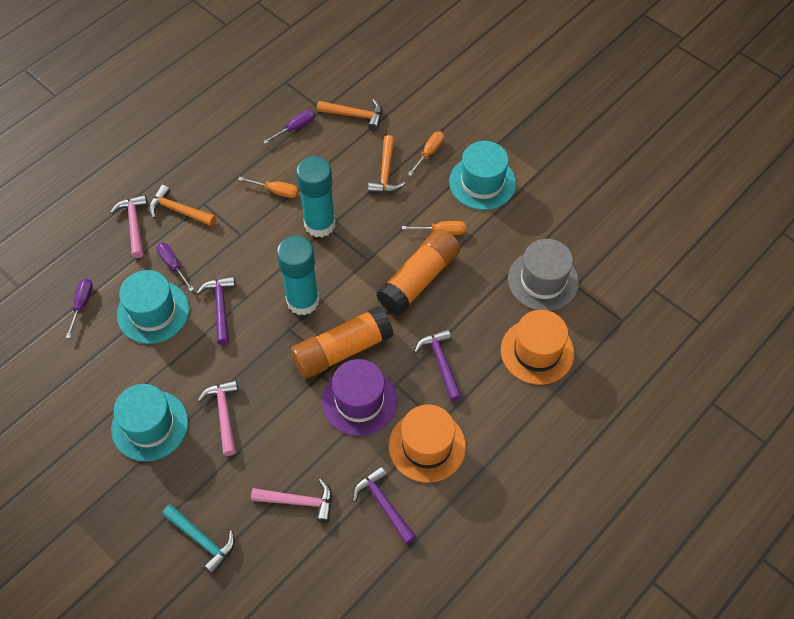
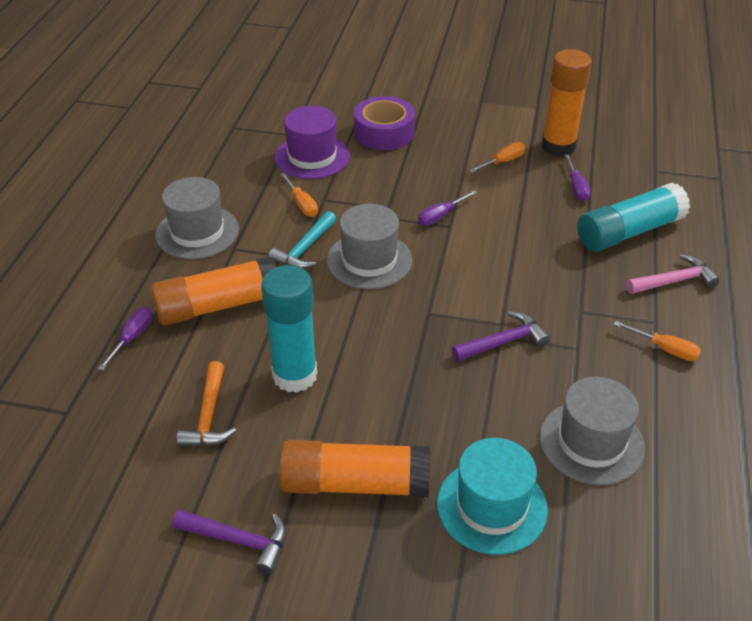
grey hat: 1 -> 3
orange glue stick: 2 -> 3
orange hammer: 3 -> 1
orange hat: 2 -> 0
pink hammer: 3 -> 1
purple hammer: 3 -> 2
purple tape: 0 -> 1
turquoise hat: 3 -> 1

